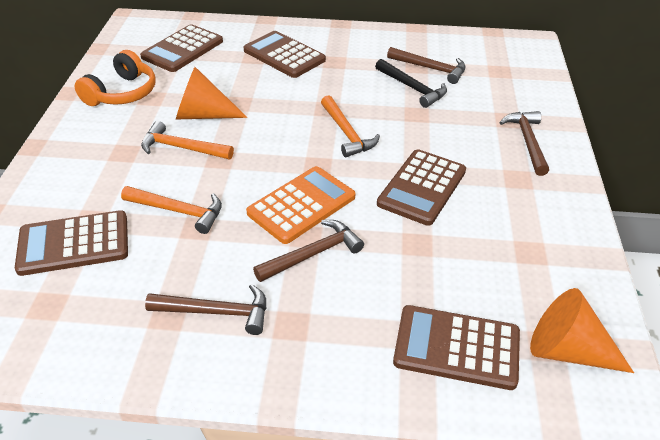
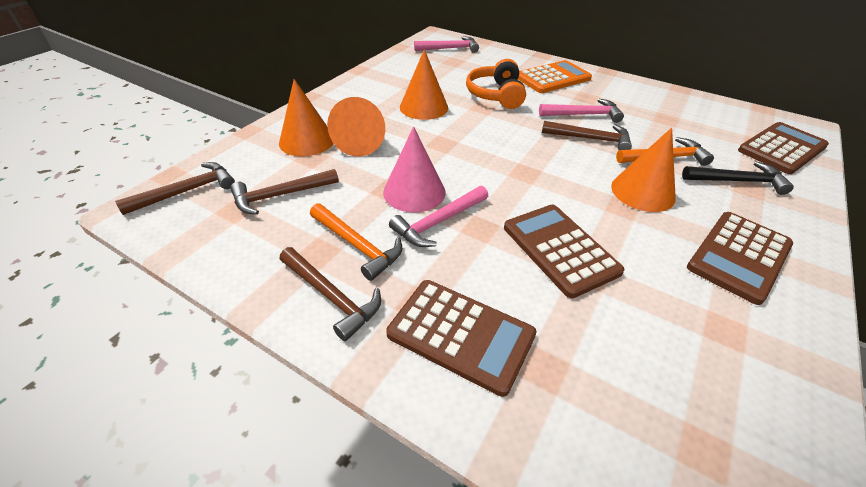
brown calculator: 5 -> 4
orange cone: 2 -> 4
orange hammer: 3 -> 2
pink cone: 0 -> 1
pink hammer: 0 -> 3

